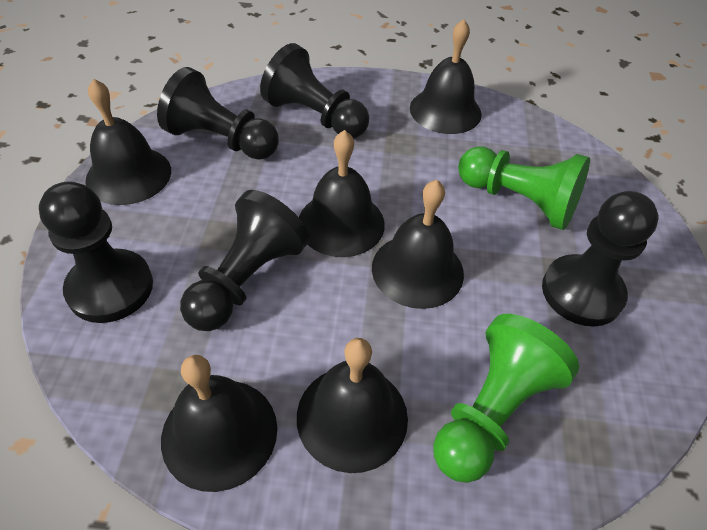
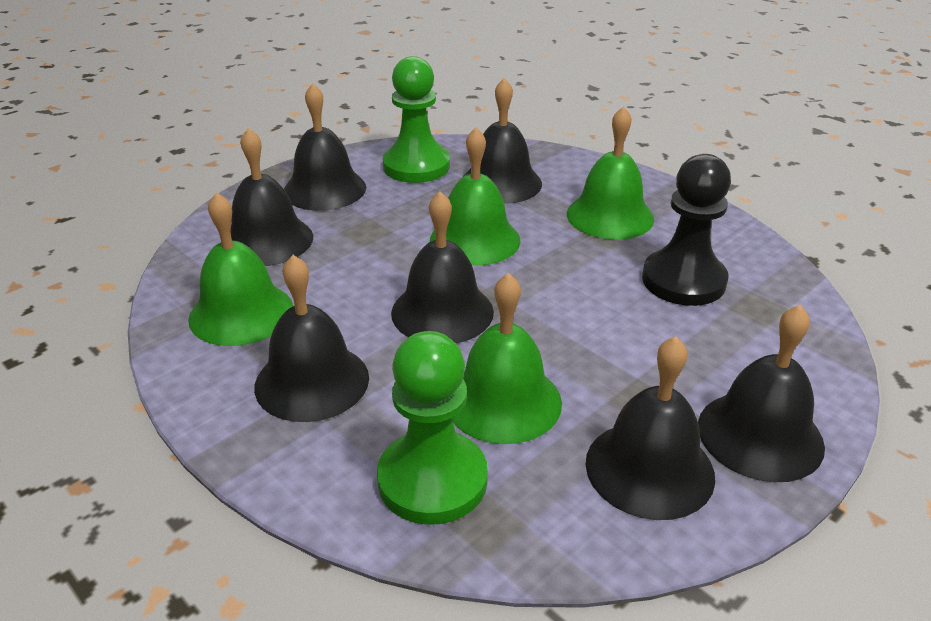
black bell: 6 -> 7
black pawn: 5 -> 1
green bell: 0 -> 4

